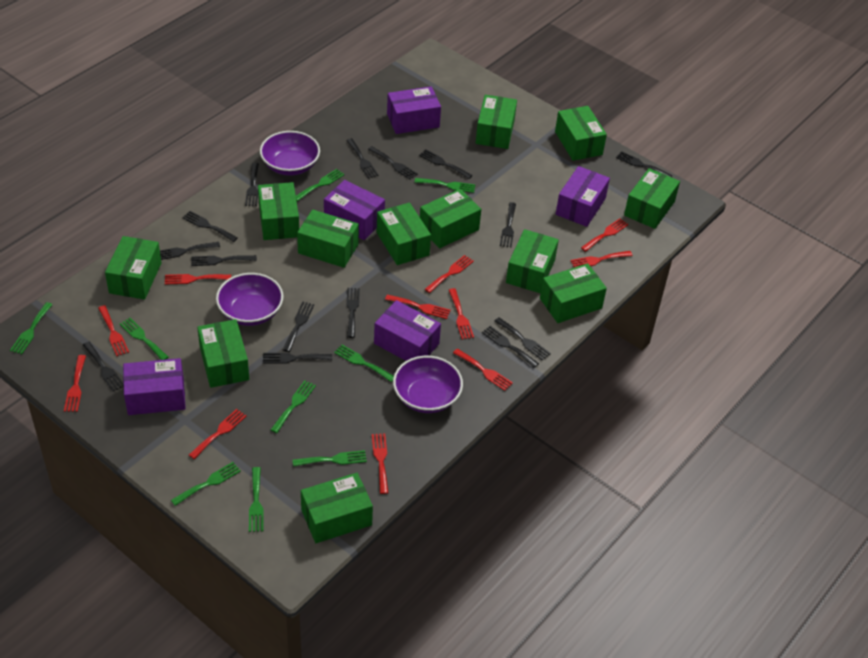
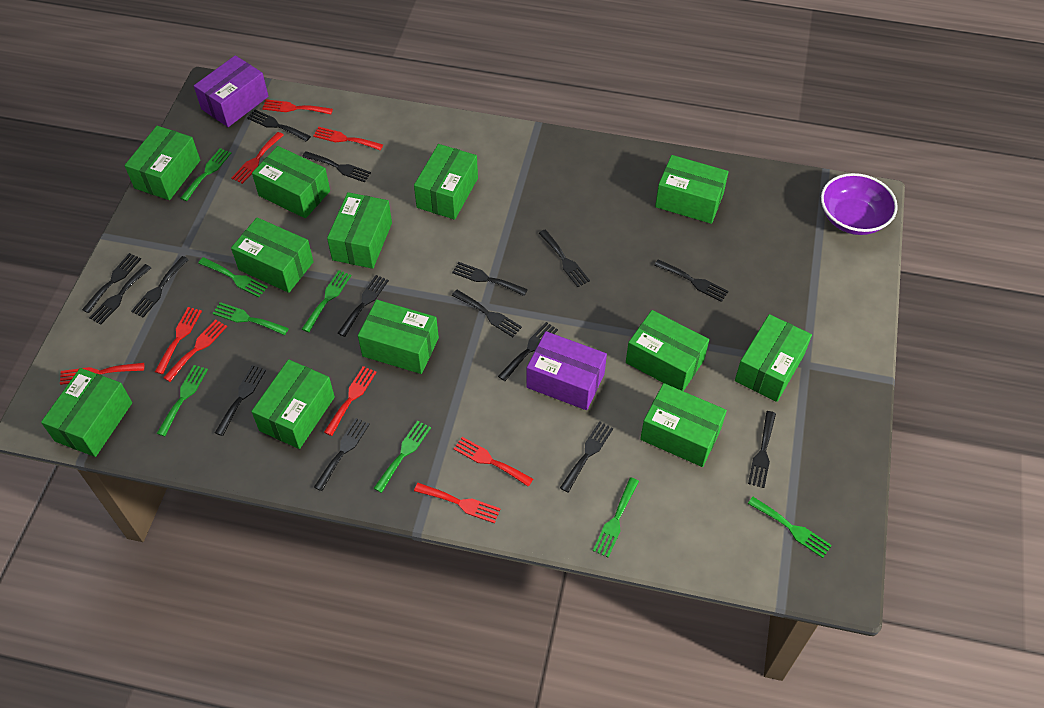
green fork: 9 -> 8
purple bowl: 3 -> 1
purple box: 5 -> 2
red fork: 11 -> 9

